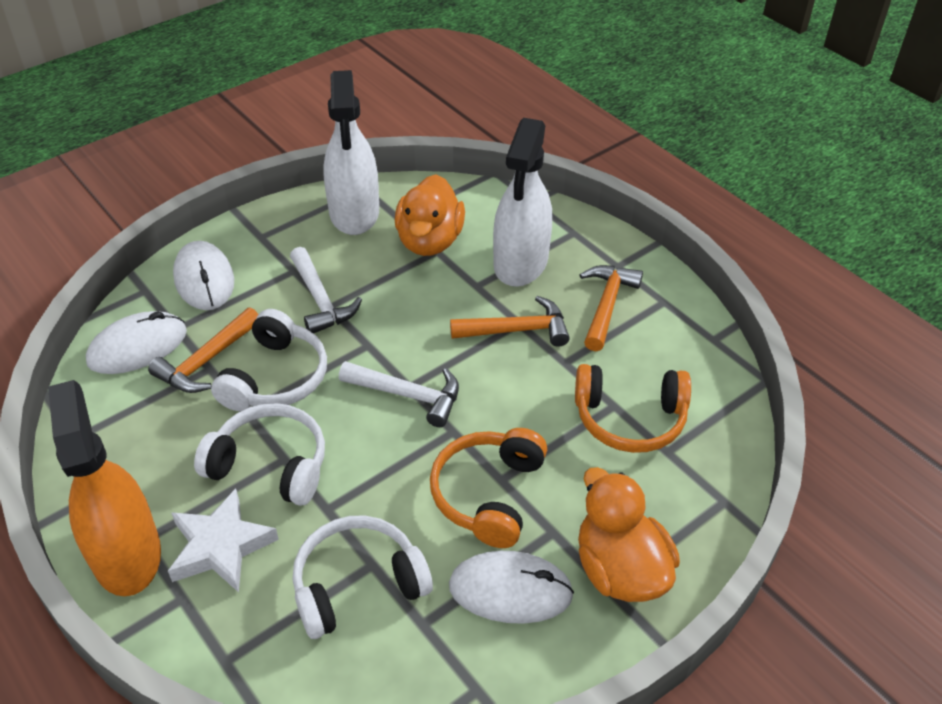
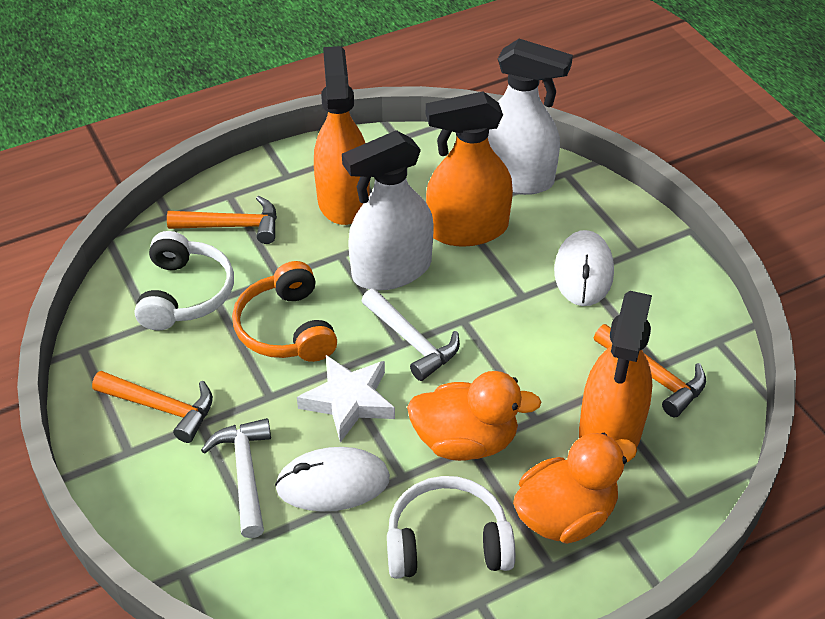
orange headphones: 2 -> 1
orange spray bottle: 1 -> 3
white headphones: 3 -> 2
white mouse: 3 -> 2

